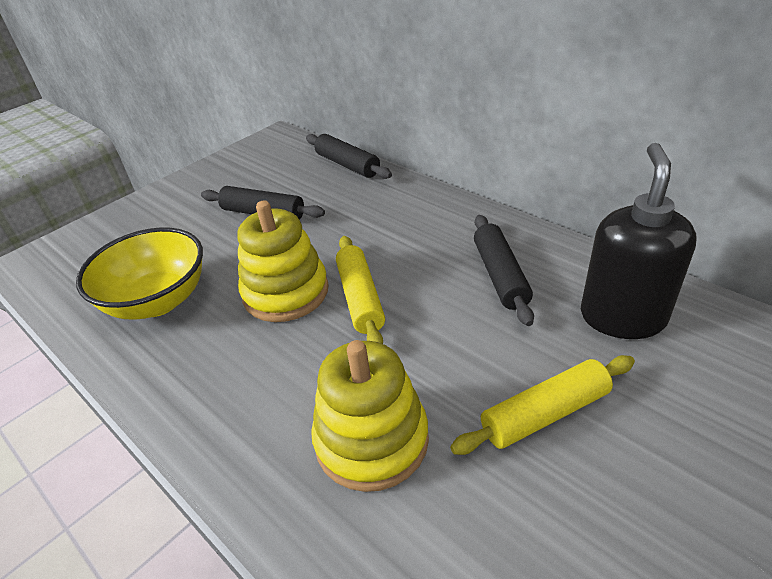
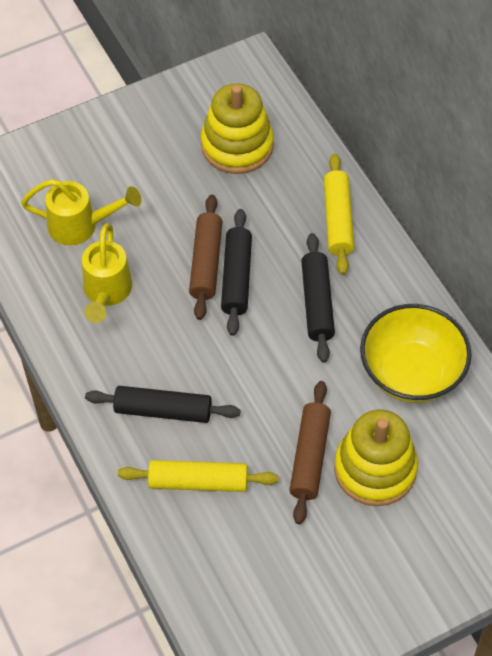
black soap dispenser: 1 -> 0
brown rolling pin: 0 -> 2
yellow watering can: 0 -> 2

